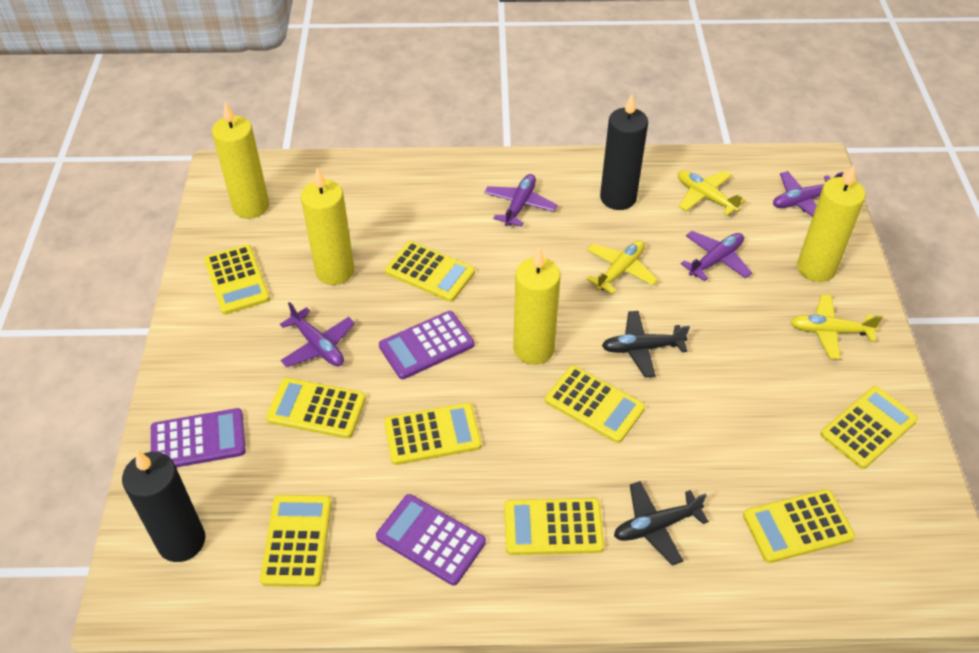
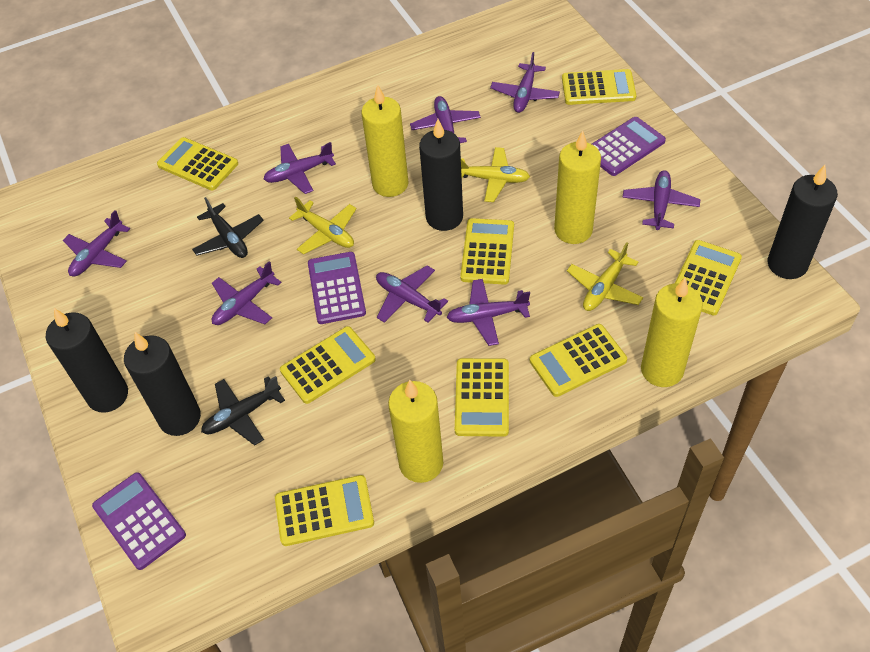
black candle: 2 -> 4
purple plane: 4 -> 8
yellow calculator: 9 -> 8

